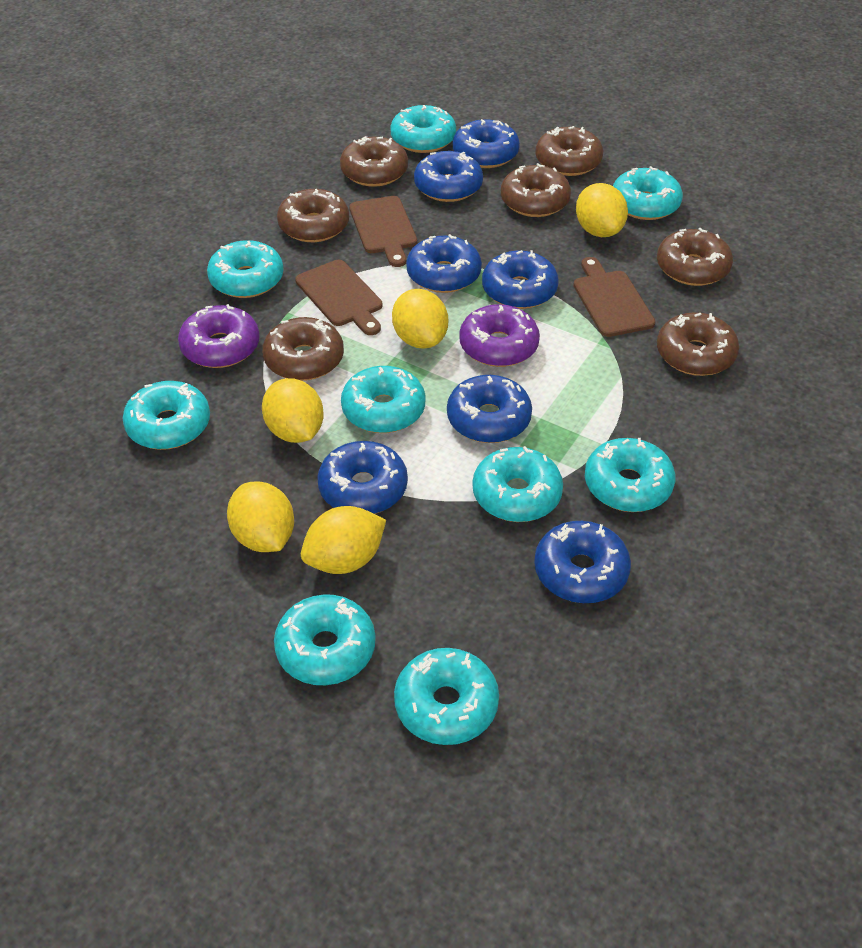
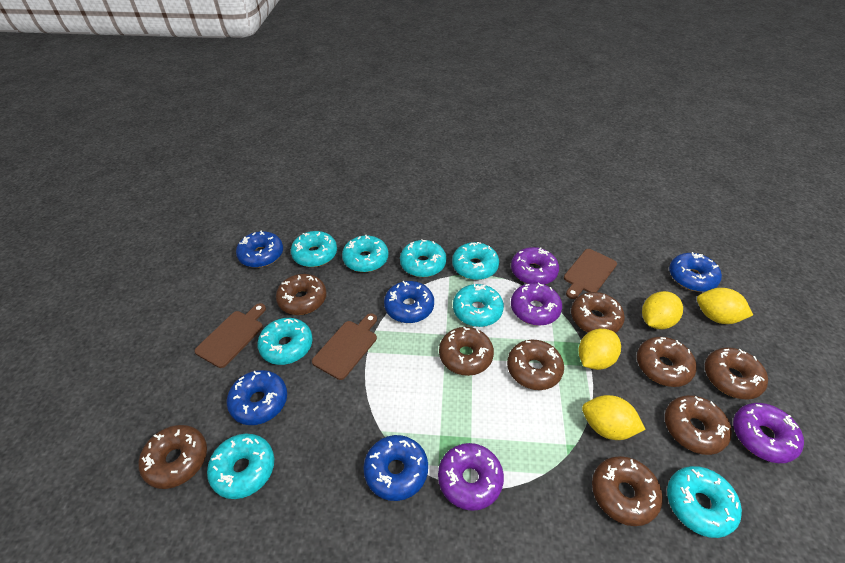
blue donut: 7 -> 5
brown donut: 7 -> 9
purple donut: 2 -> 4
turquoise donut: 9 -> 8
yellow lemon: 5 -> 4

